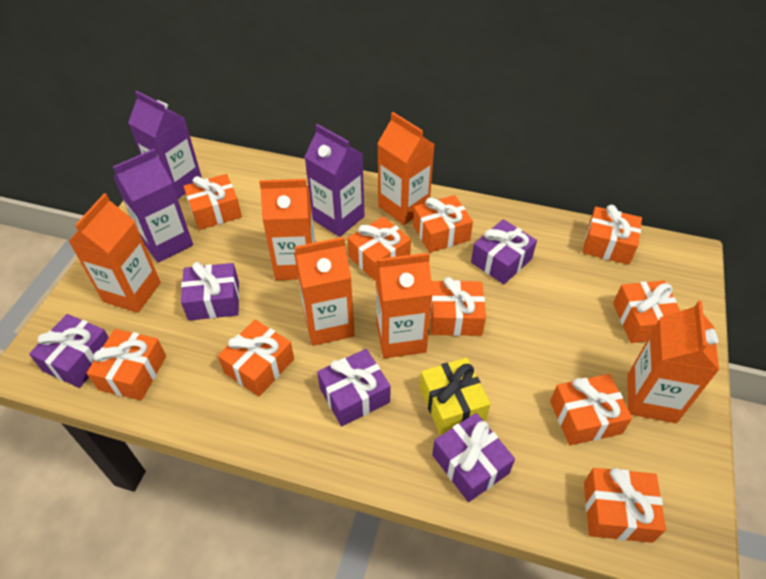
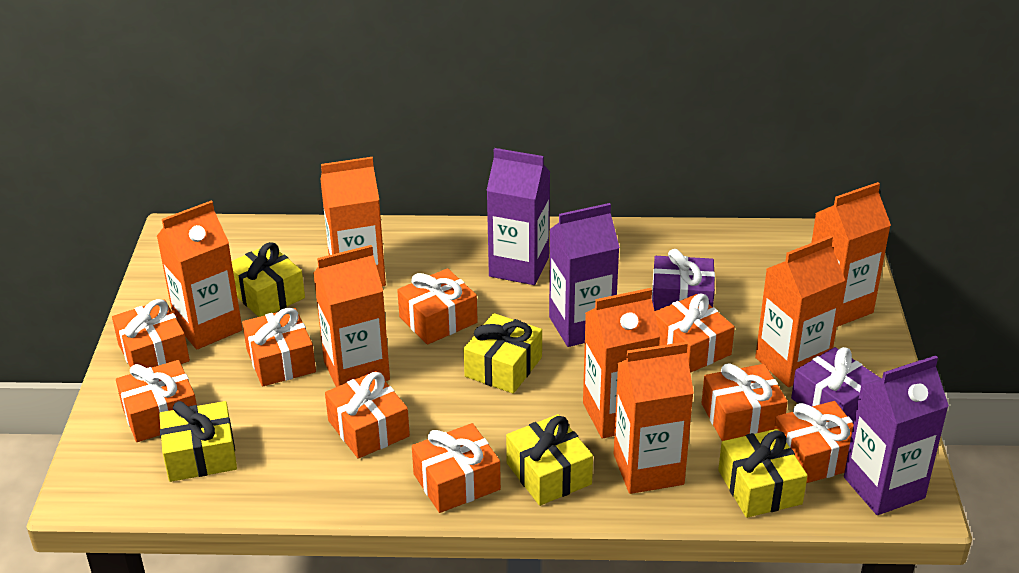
orange carton: 6 -> 7
orange gift: 10 -> 9
purple gift: 5 -> 2
yellow gift: 1 -> 5

